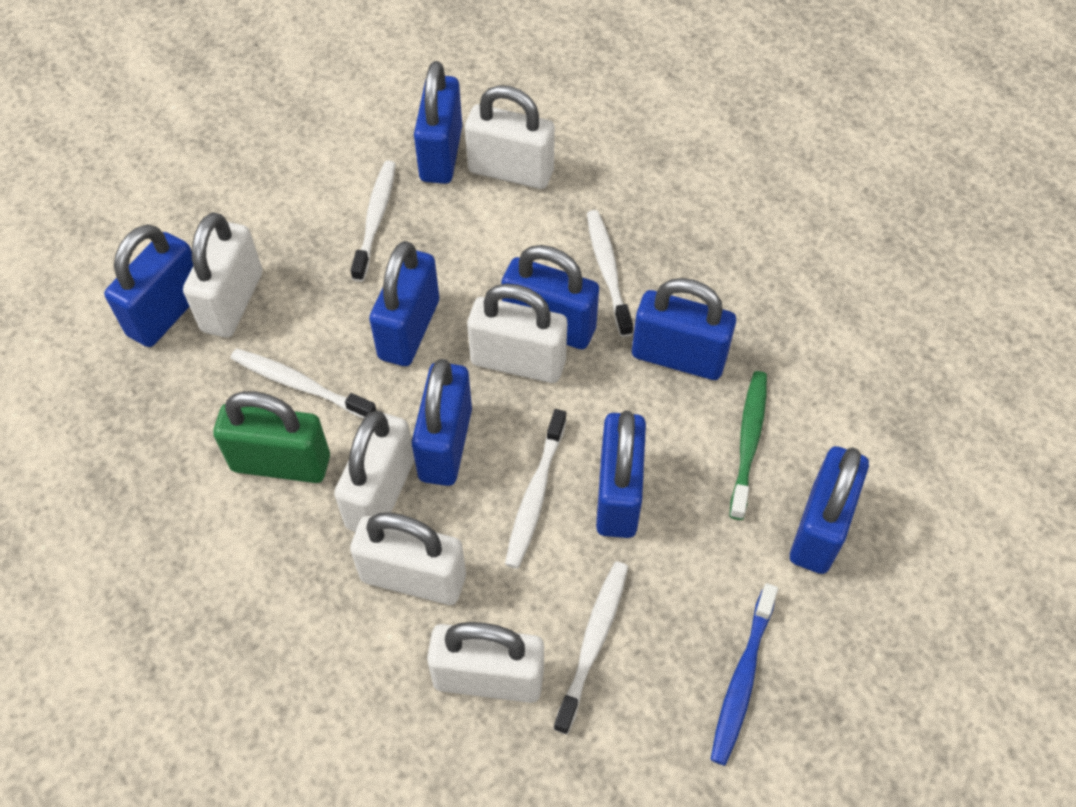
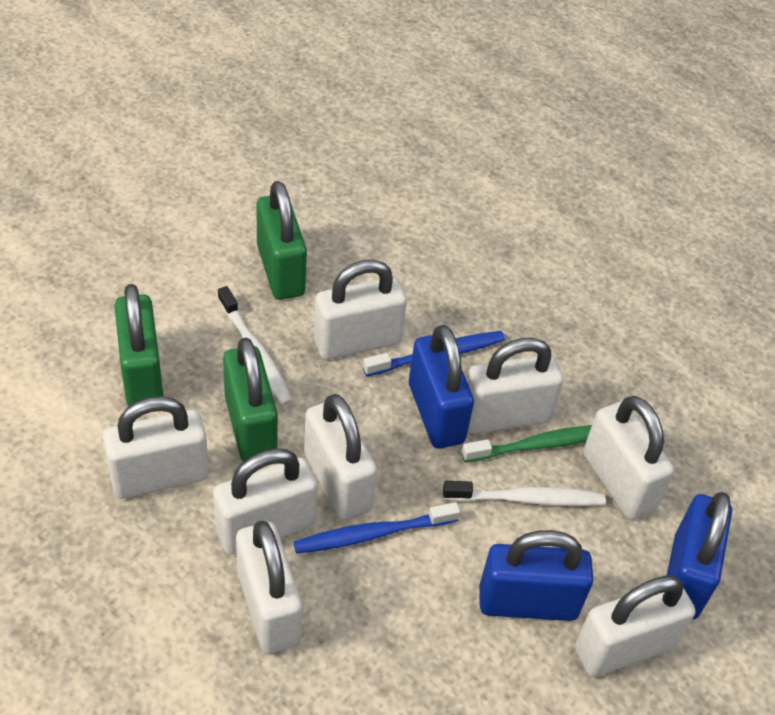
blue padlock: 8 -> 3
blue toothbrush: 1 -> 2
green padlock: 1 -> 3
white padlock: 6 -> 8
white toothbrush: 5 -> 2

